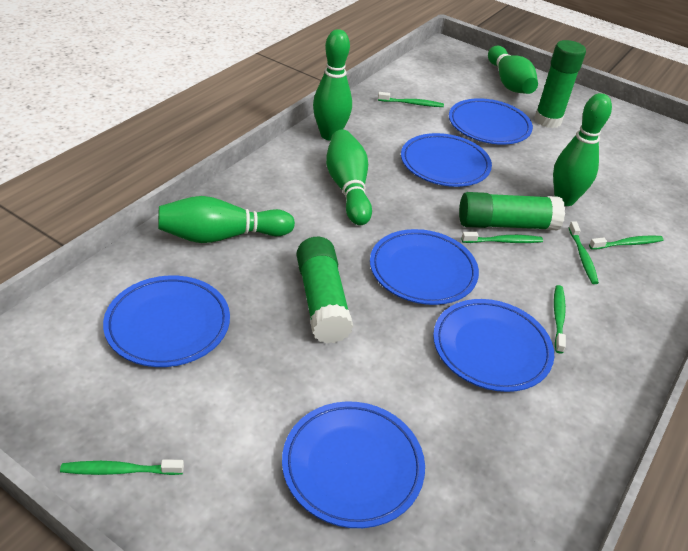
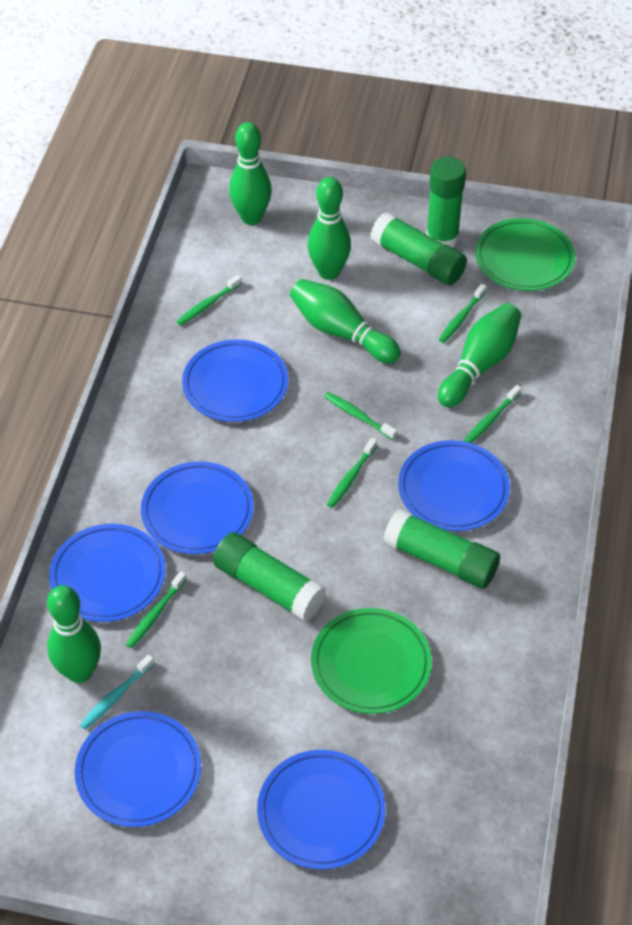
green glue stick: 3 -> 4
green plate: 0 -> 2
turquoise toothbrush: 0 -> 1

